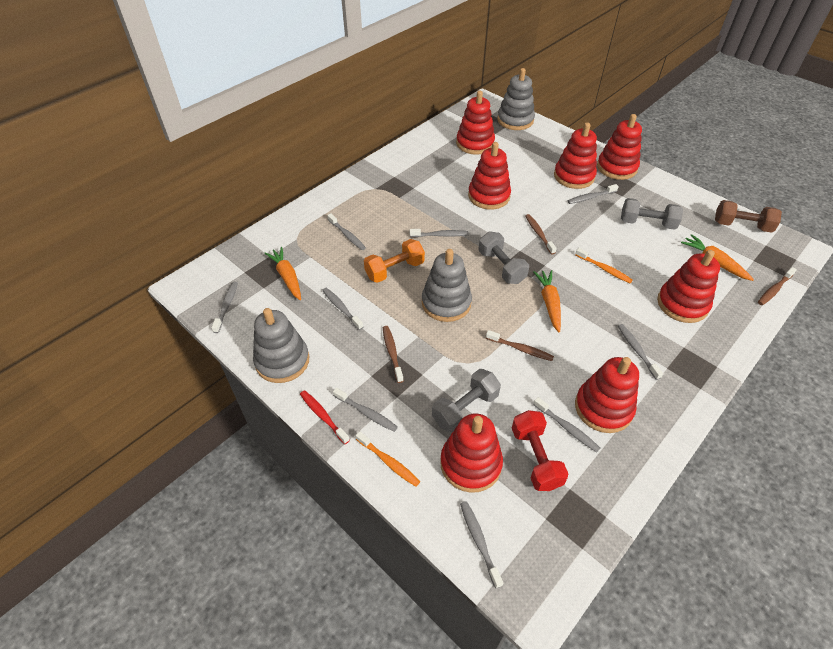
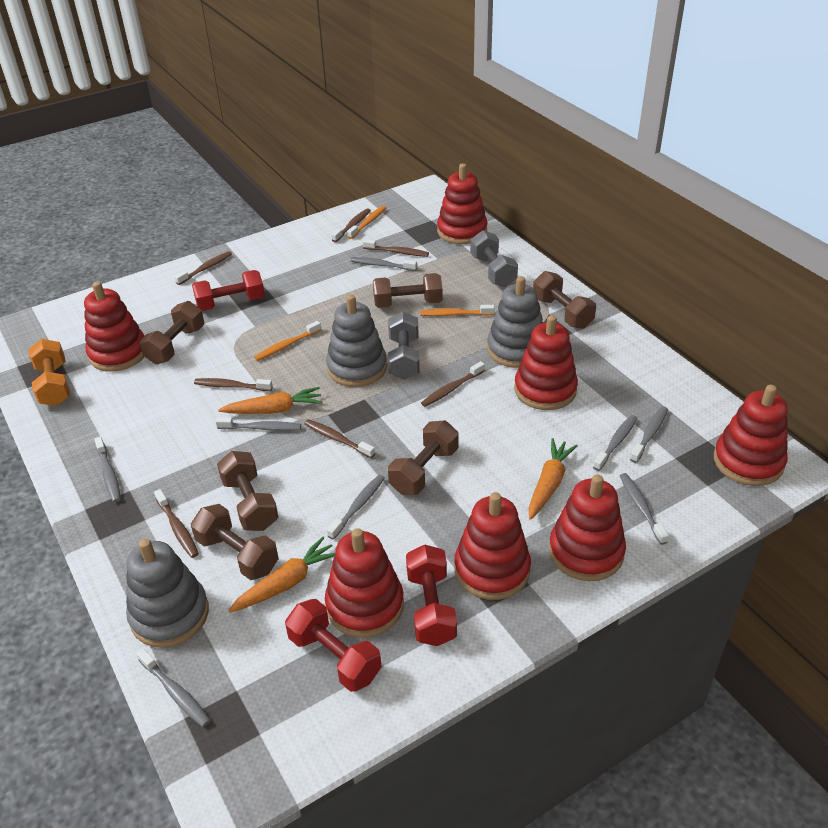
brown dumbbell: 1 -> 6
brown toothbrush: 4 -> 7
grey dumbbell: 3 -> 2
grey toothbrush: 9 -> 8
orange toothbrush: 2 -> 3
red dumbbell: 1 -> 3
red toothbrush: 1 -> 0

